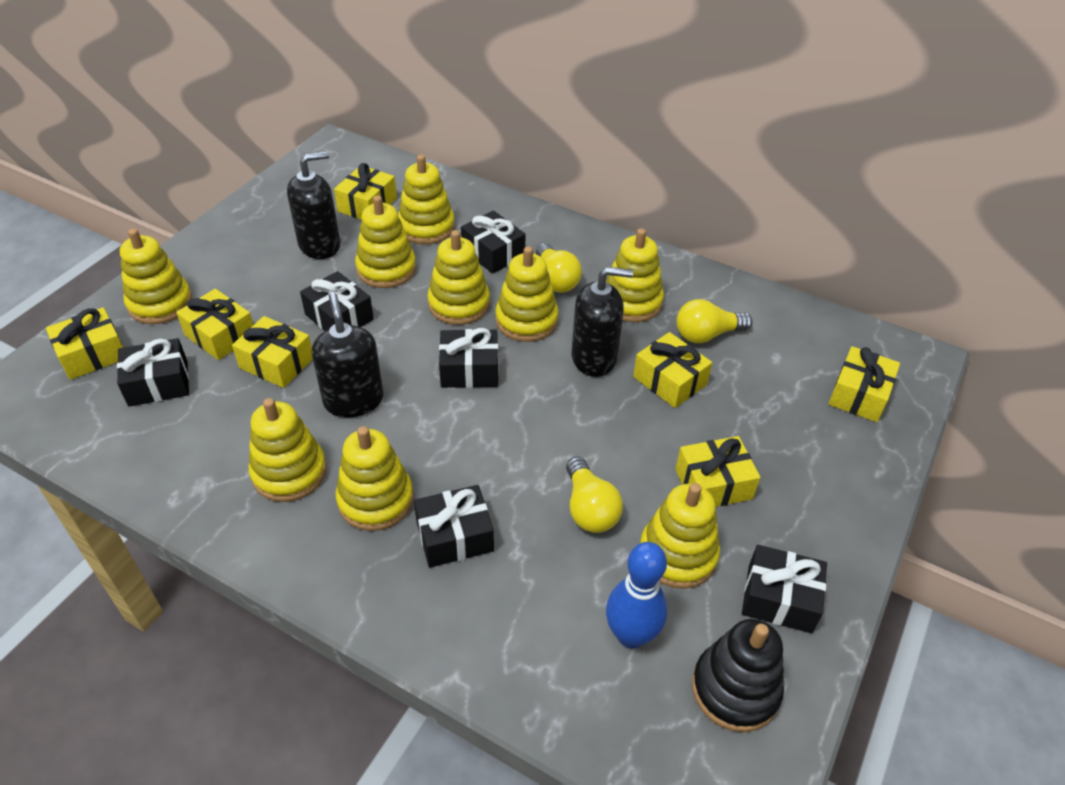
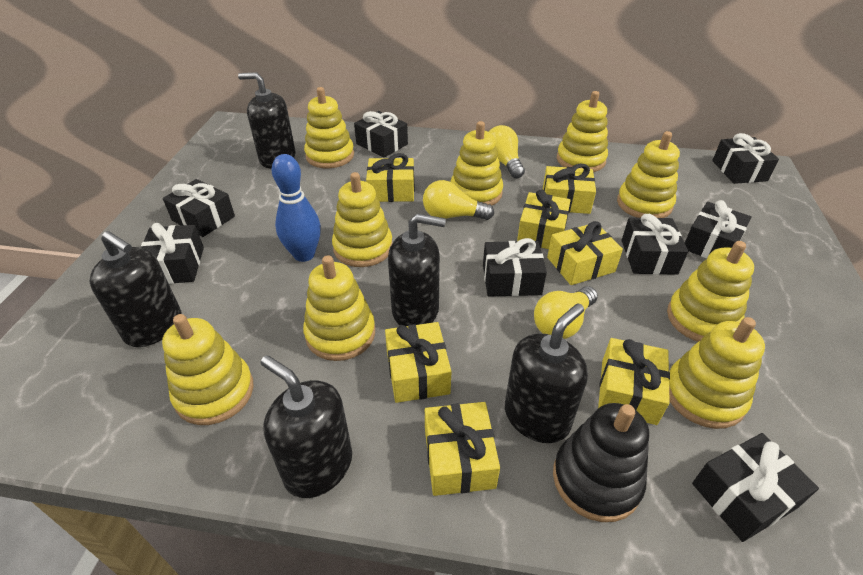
black gift: 6 -> 8
black soap dispenser: 3 -> 5

